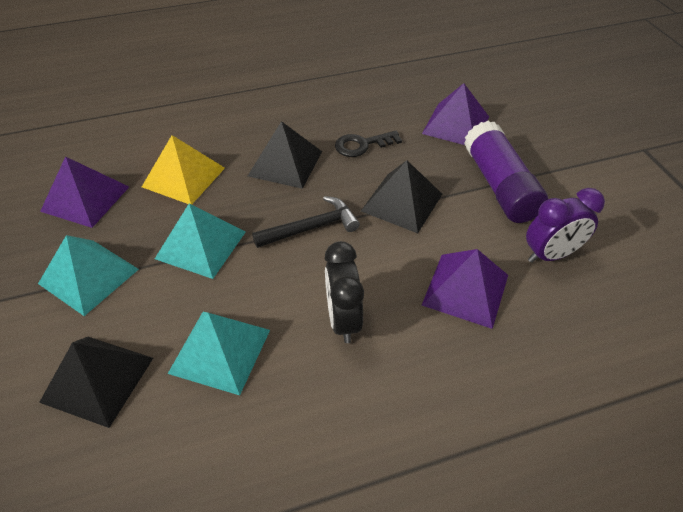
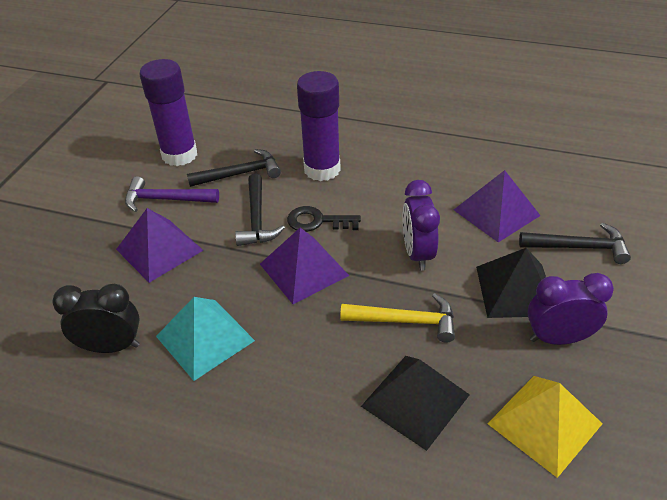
black hammer: 1 -> 3
black pyramid: 3 -> 2
purple clock: 1 -> 2
purple glue stick: 1 -> 2
purple hammer: 0 -> 1
turquoise pyramid: 3 -> 1
yellow hammer: 0 -> 1

